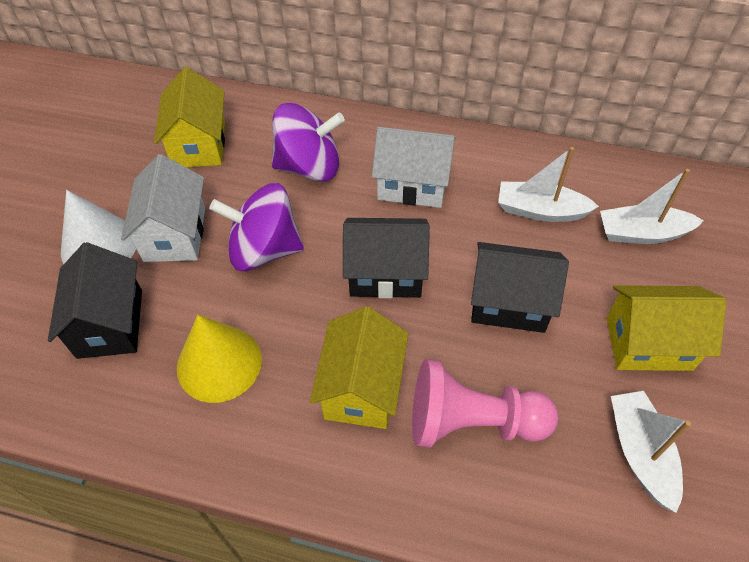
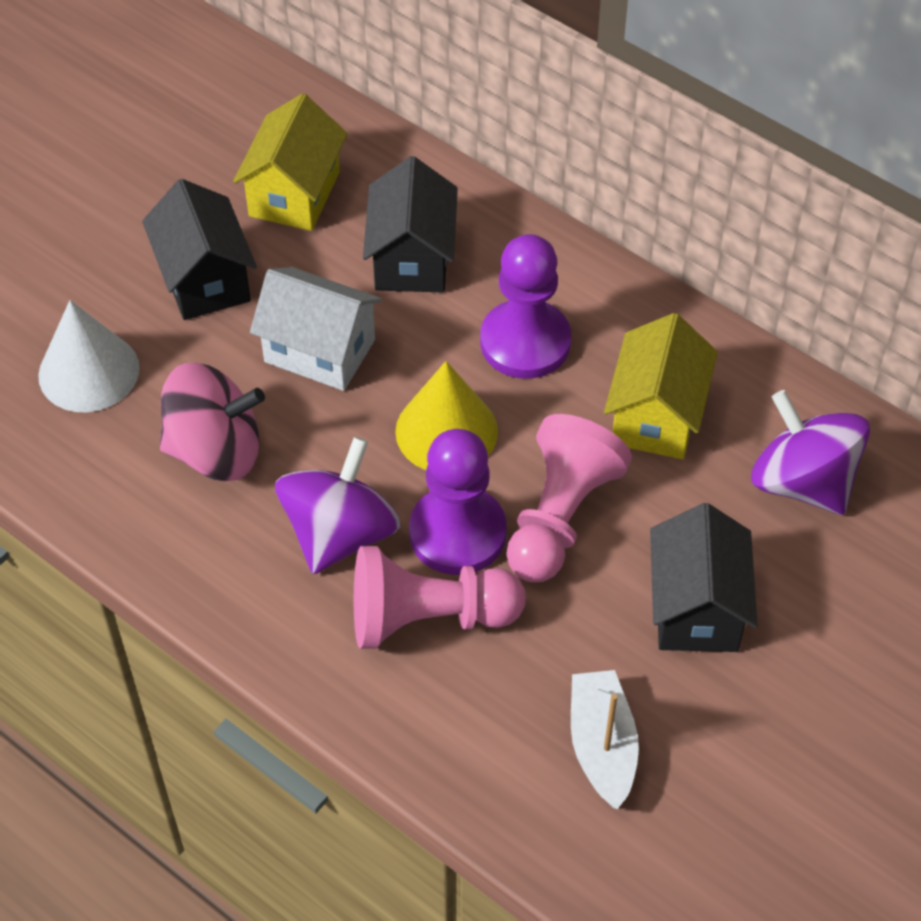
pink pawn: 1 -> 2
pink spinning top: 0 -> 1
purple pawn: 0 -> 2
white boat: 3 -> 1
white house: 2 -> 1
yellow house: 3 -> 2

